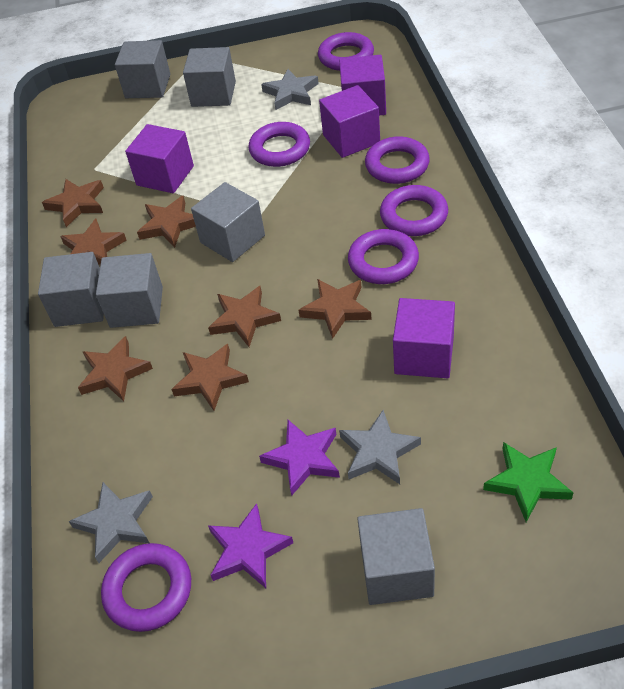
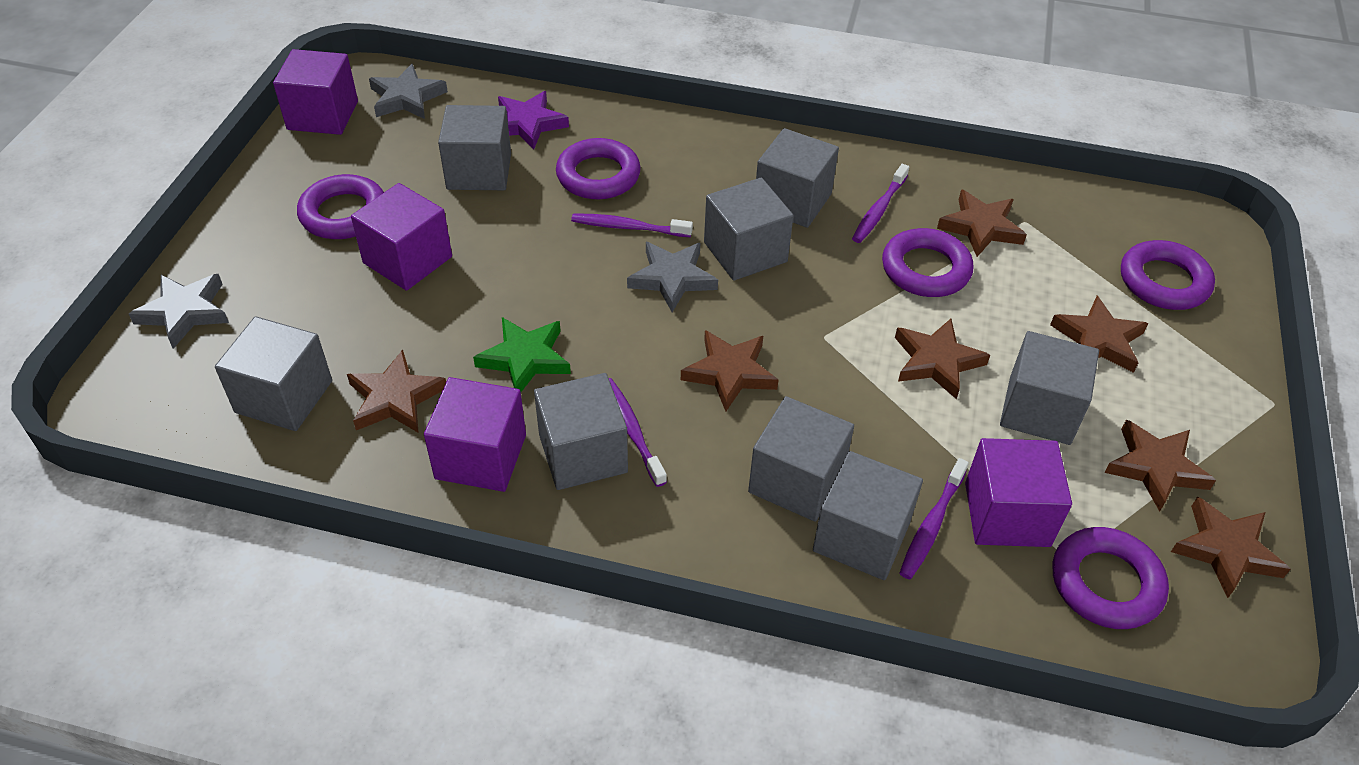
grey cube: 6 -> 8
purple ring: 6 -> 5
purple star: 2 -> 1
purple toothbrush: 0 -> 4

